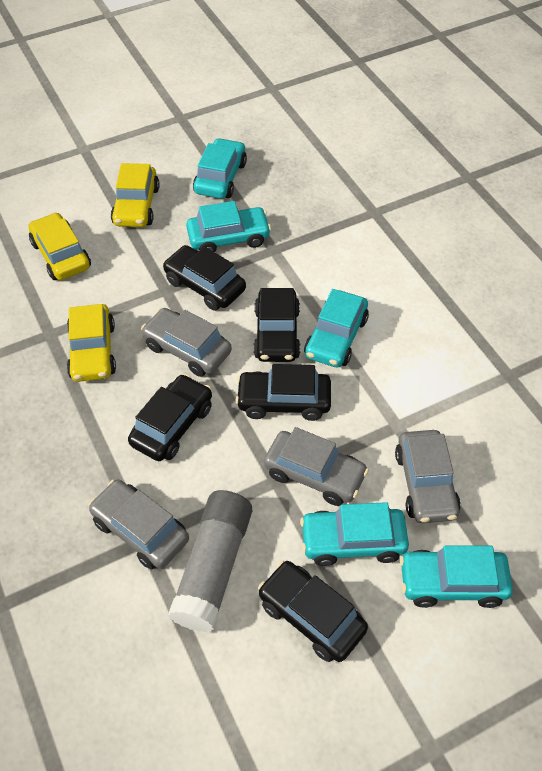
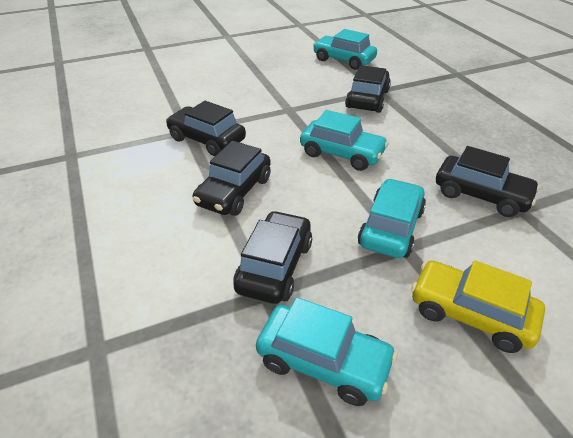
grey car: 4 -> 0
grey glue stick: 1 -> 0
turquoise car: 5 -> 4
yellow car: 3 -> 1

